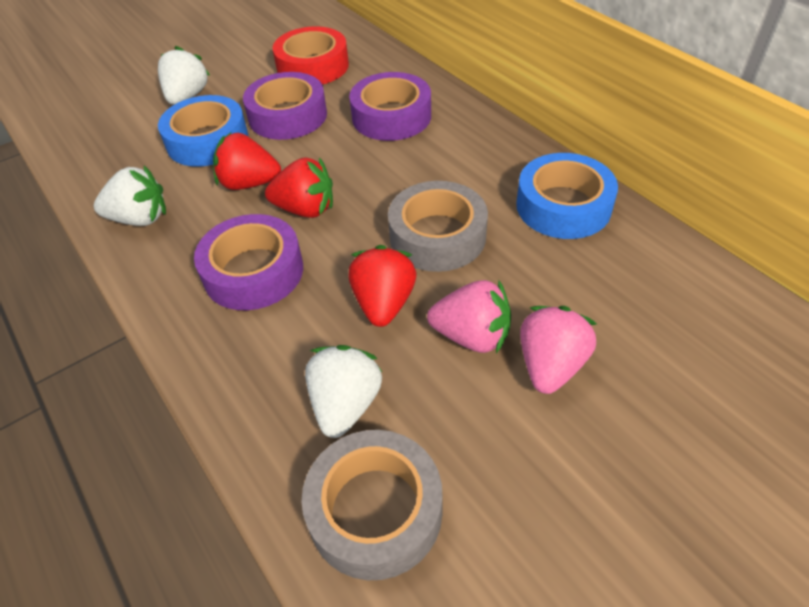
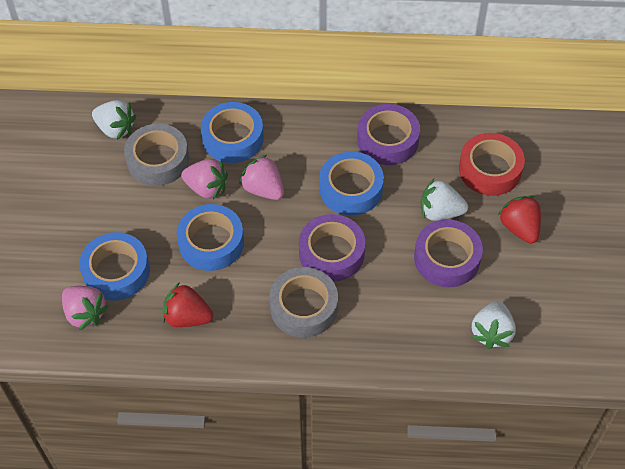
blue tape: 2 -> 4
pink strawberry: 2 -> 3
red strawberry: 3 -> 2

